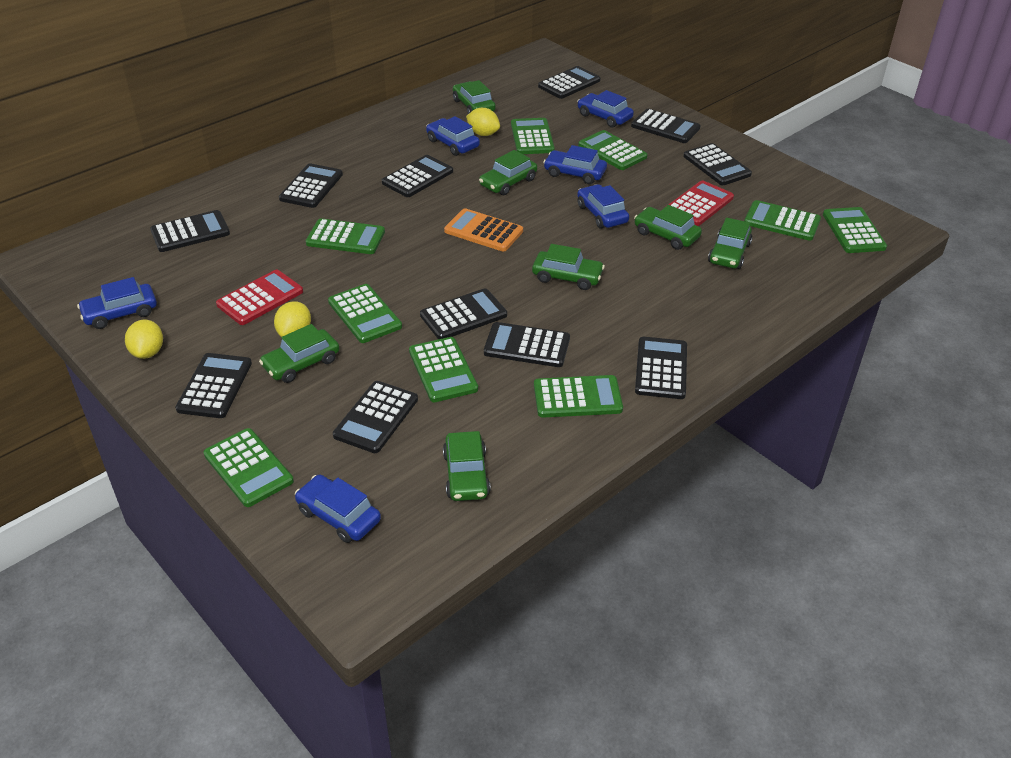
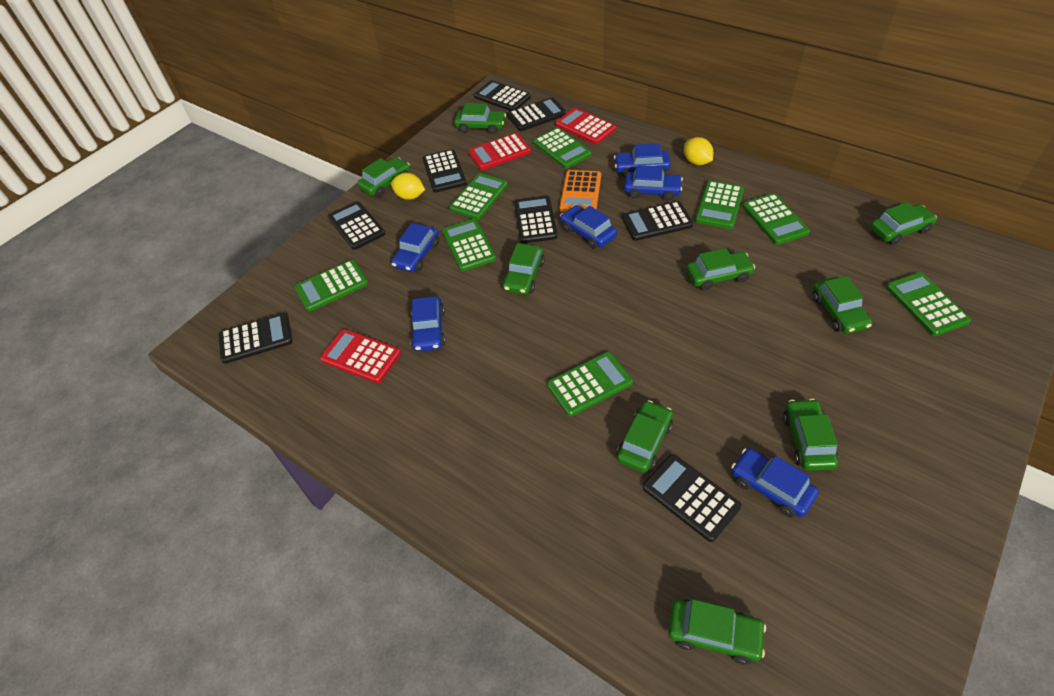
black calculator: 11 -> 8
green calculator: 9 -> 8
green car: 7 -> 9
red calculator: 2 -> 3
yellow lemon: 3 -> 2

